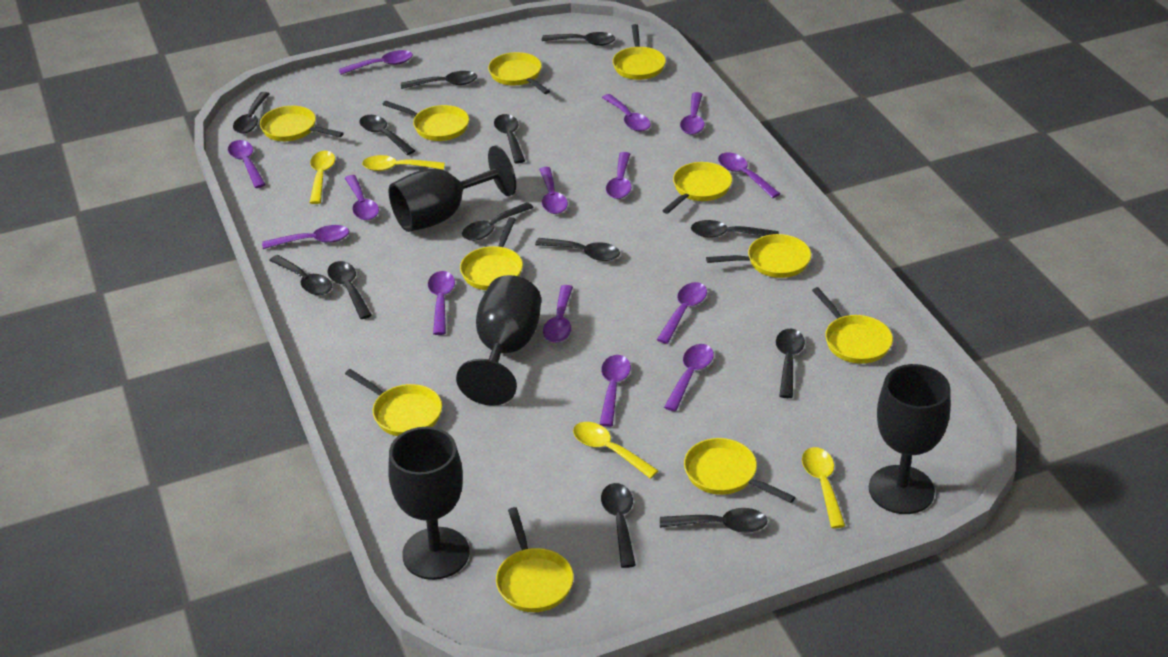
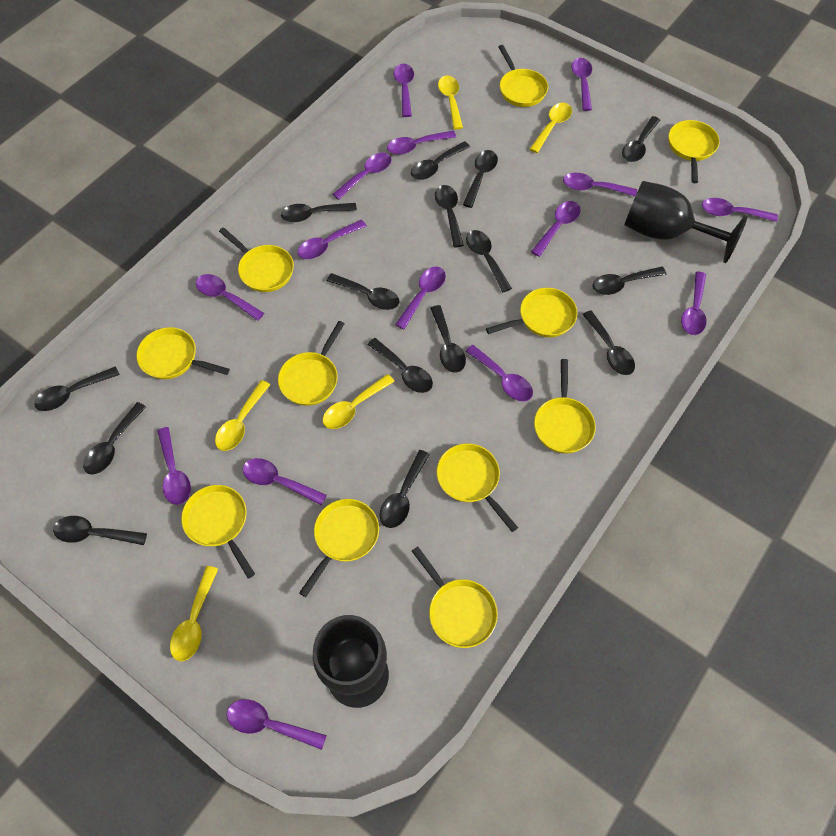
black goblet: 4 -> 2
black spoon: 13 -> 15
purple spoon: 14 -> 15
yellow spoon: 4 -> 5

